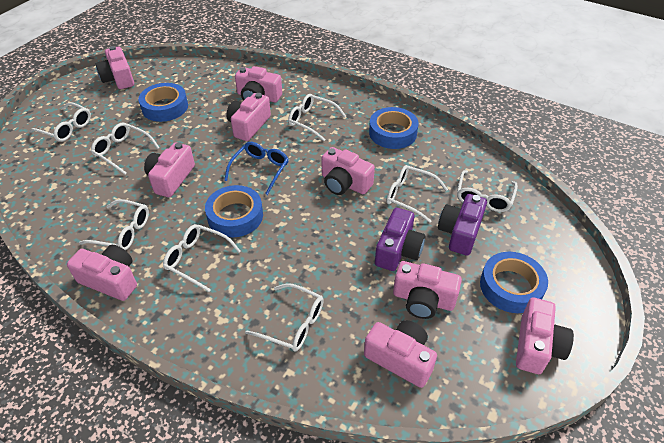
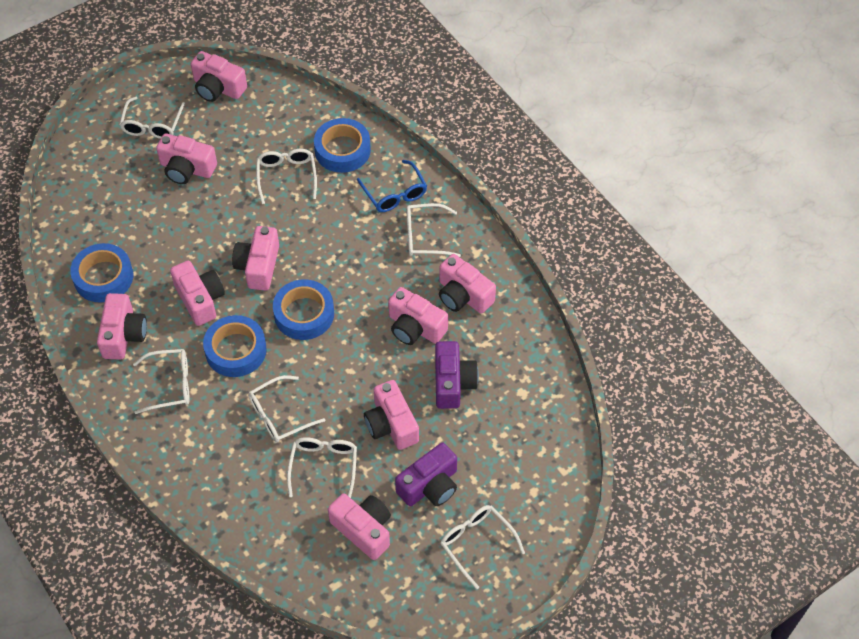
white glasses: 8 -> 7

